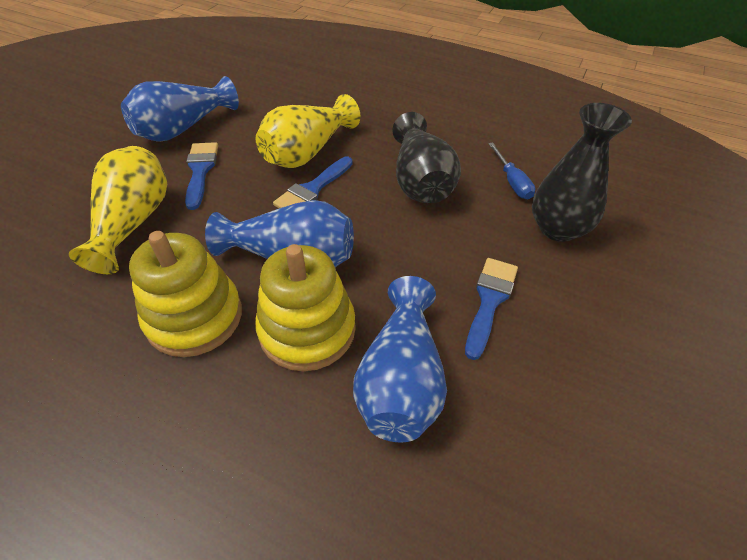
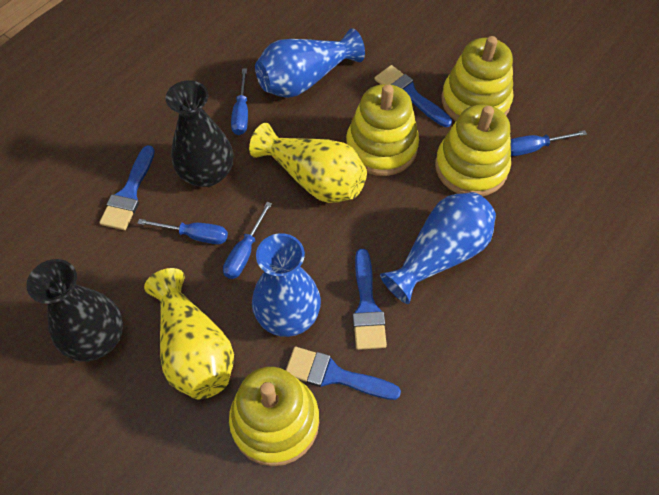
blue brush: 3 -> 4
blue screwdriver: 1 -> 4
yellow stacking toy: 2 -> 4

